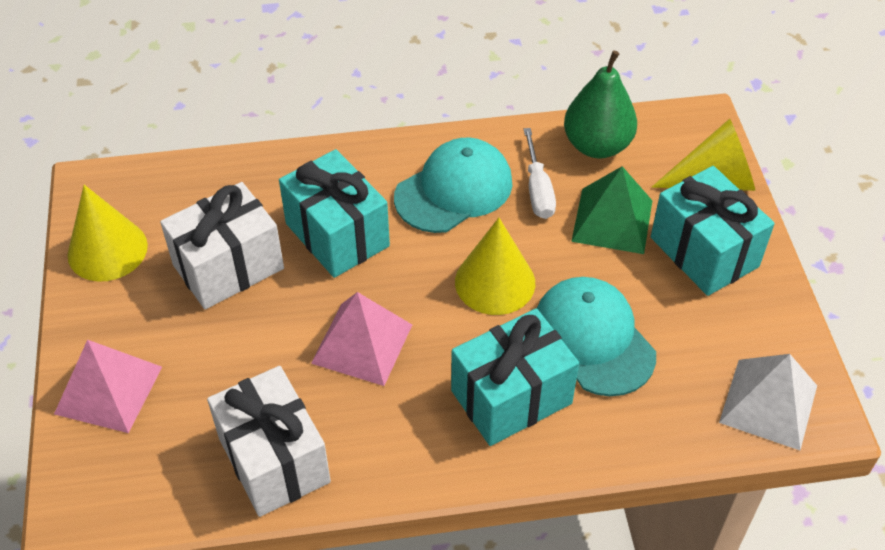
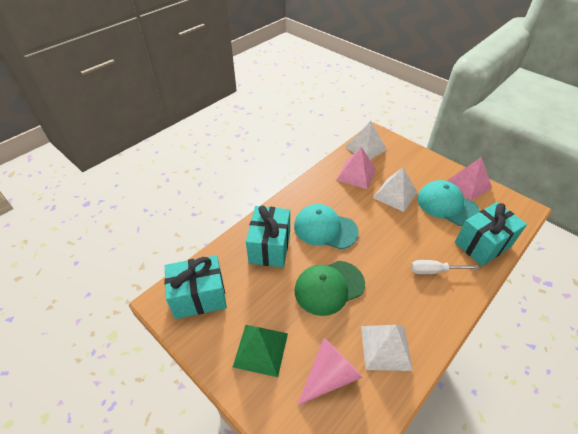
green cap: 0 -> 1
green pear: 1 -> 0
pink cone: 0 -> 1
white gift: 2 -> 0
white pyramid: 1 -> 3
yellow cone: 3 -> 0

